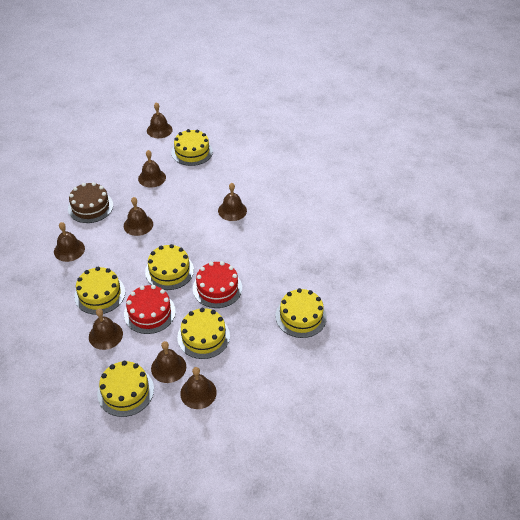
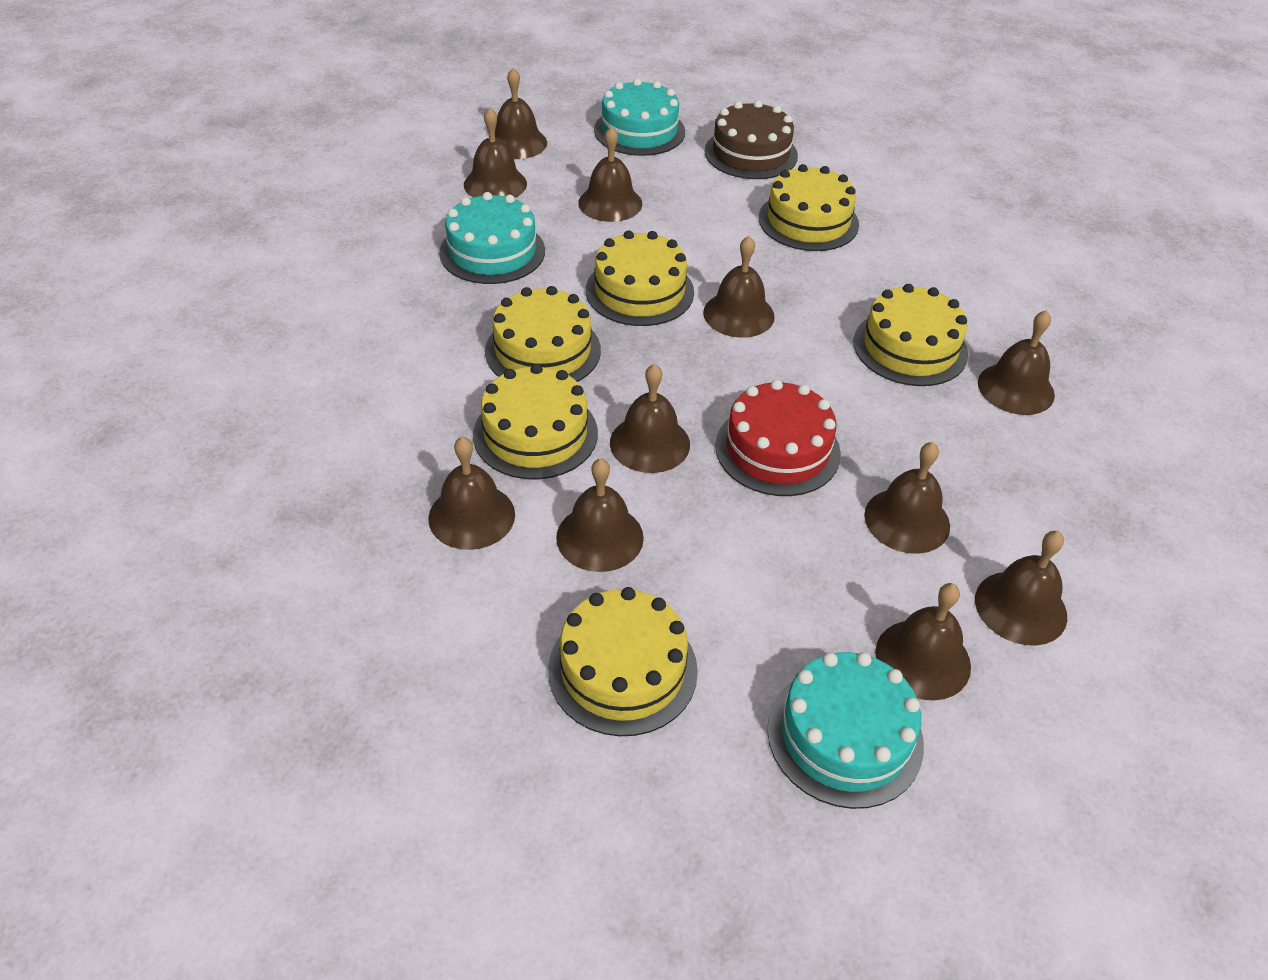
brown bell: 8 -> 11
red cake: 2 -> 1
turquoise cake: 0 -> 3

